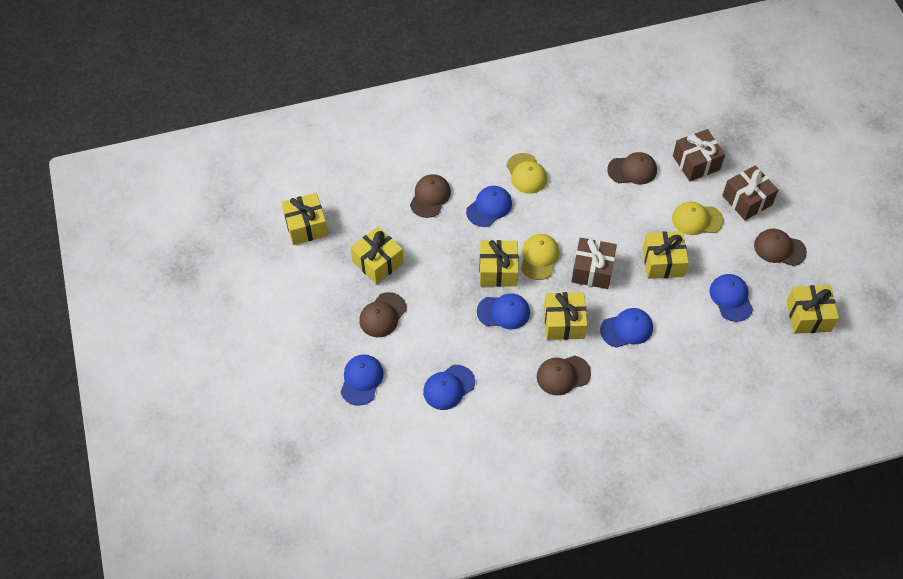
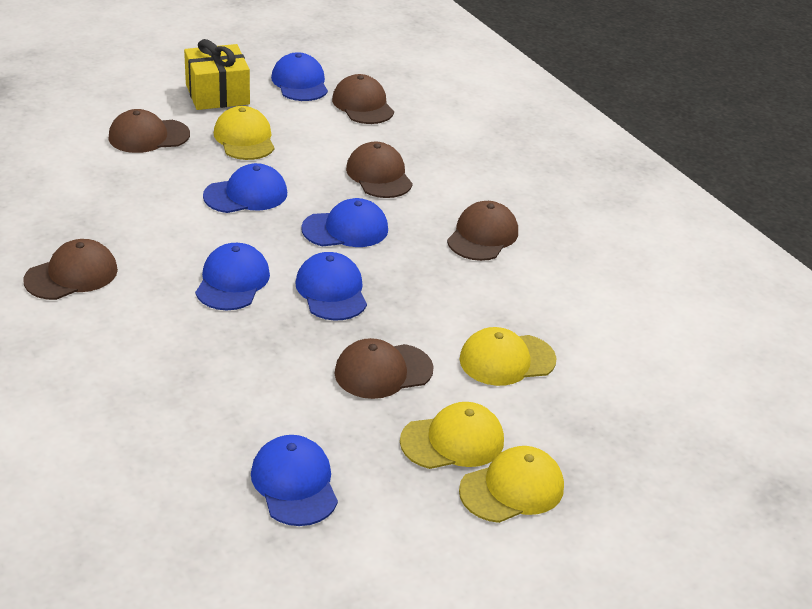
brown cap: 5 -> 6
brown gift: 3 -> 0
yellow cap: 3 -> 4
yellow gift: 6 -> 1

